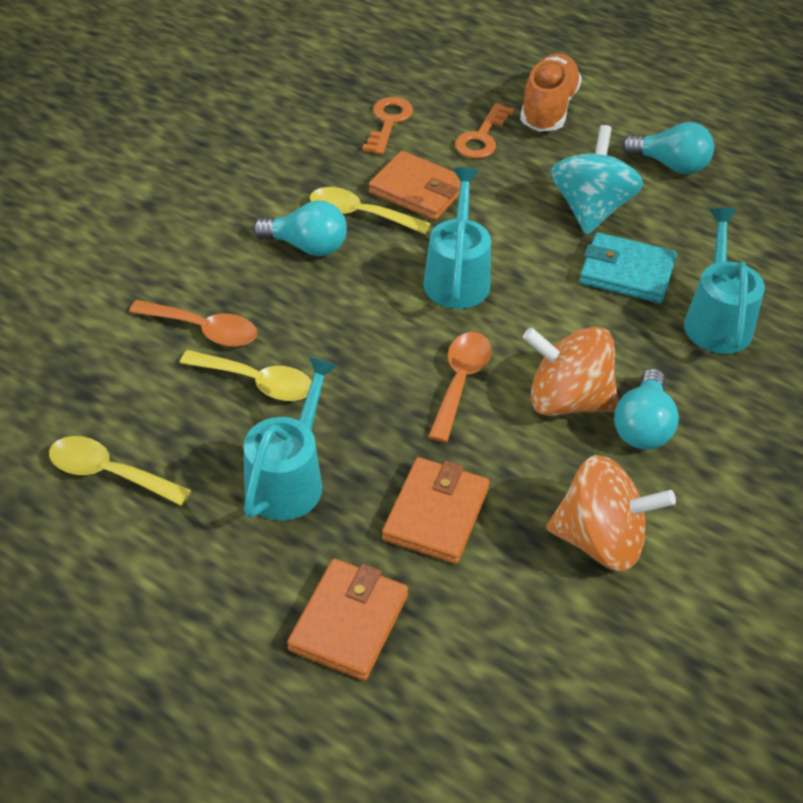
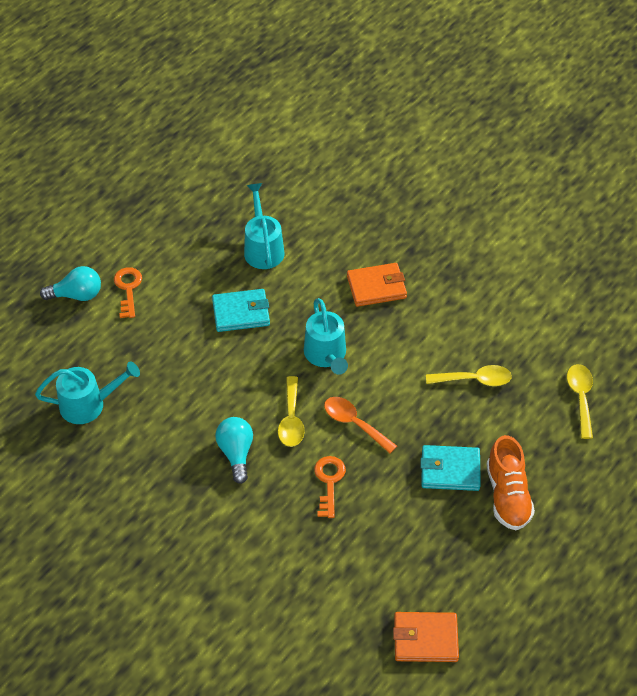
orange spinning top: 2 -> 0
orange spoon: 2 -> 1
orange wallet: 3 -> 2
turquoise light bulb: 3 -> 2
turquoise spinning top: 1 -> 0
turquoise wallet: 1 -> 2

